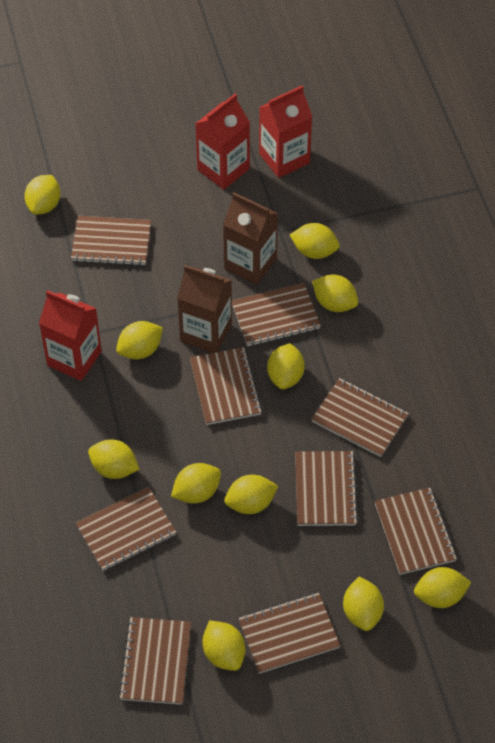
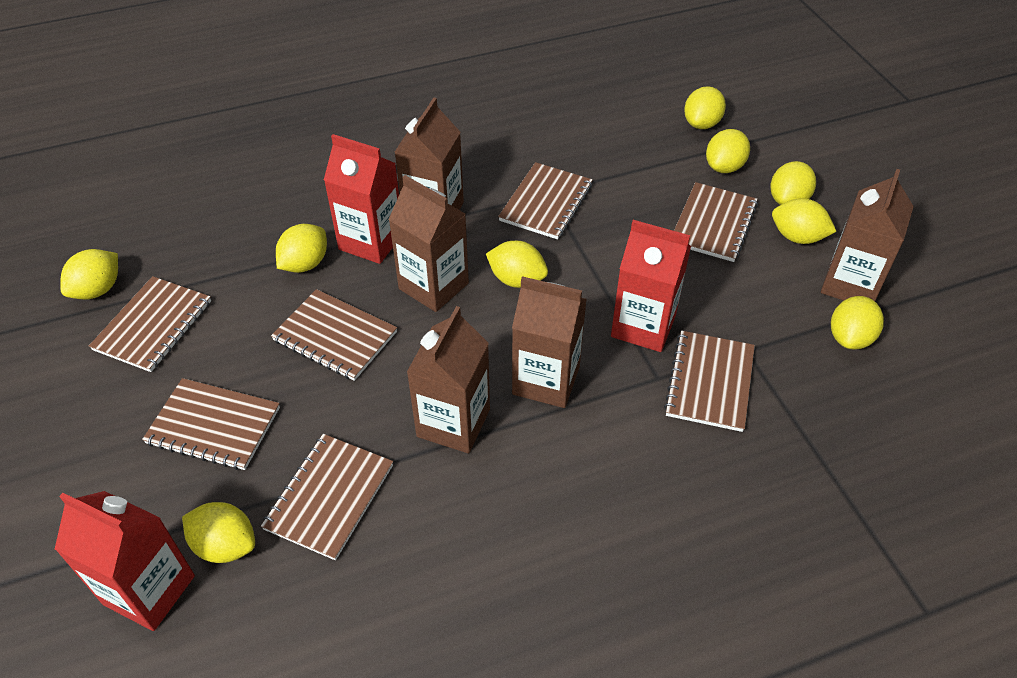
brown carton: 2 -> 5
brown notebook: 9 -> 7
yellow lemon: 11 -> 9

